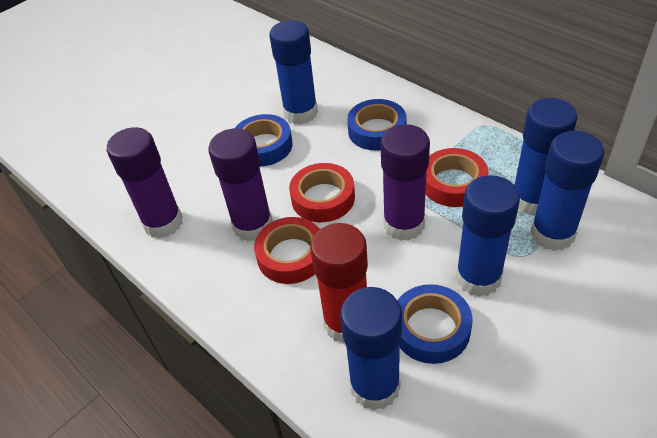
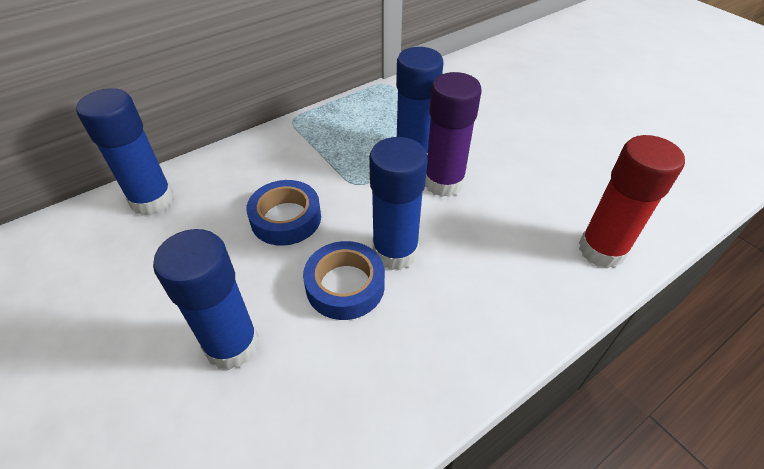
blue glue stick: 5 -> 4
blue tape: 3 -> 2
purple glue stick: 3 -> 1
red tape: 3 -> 0

